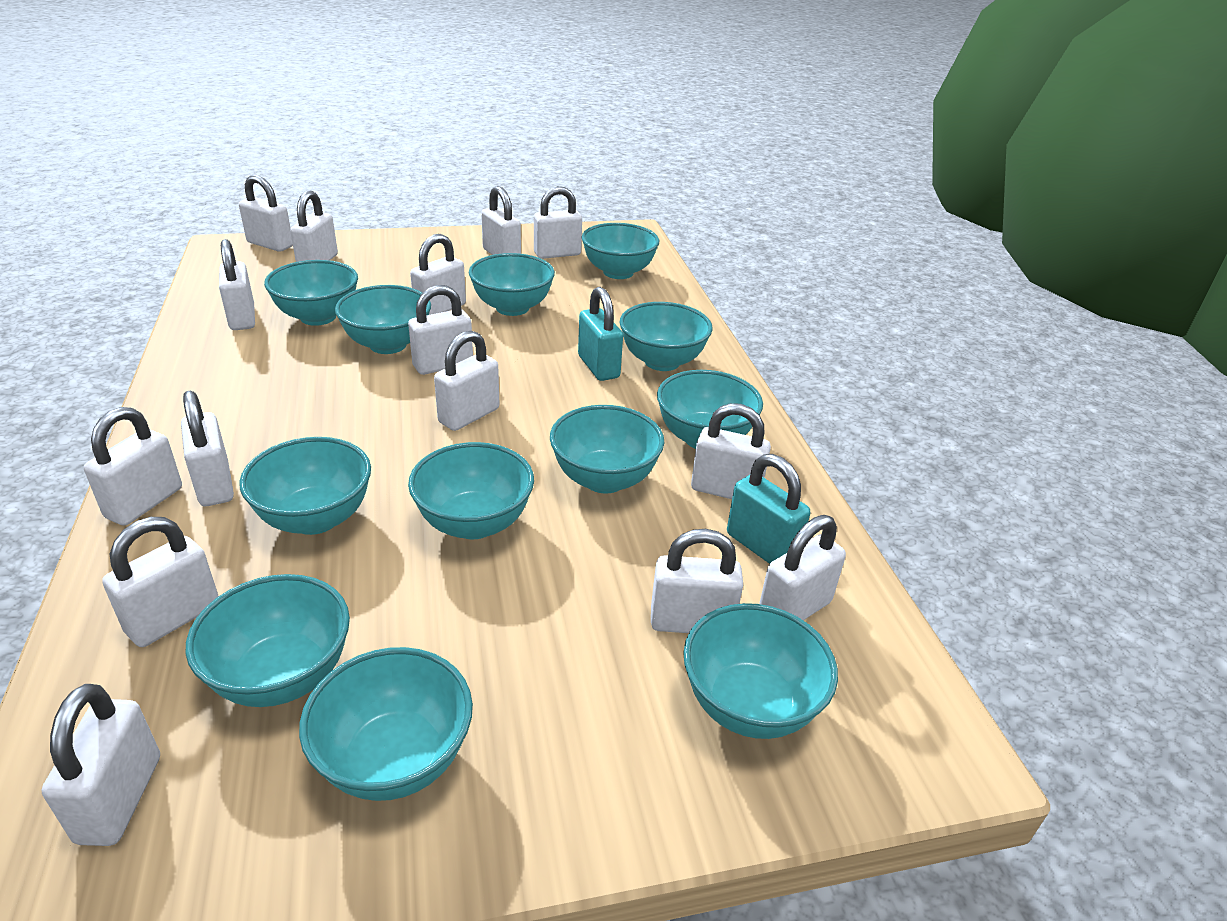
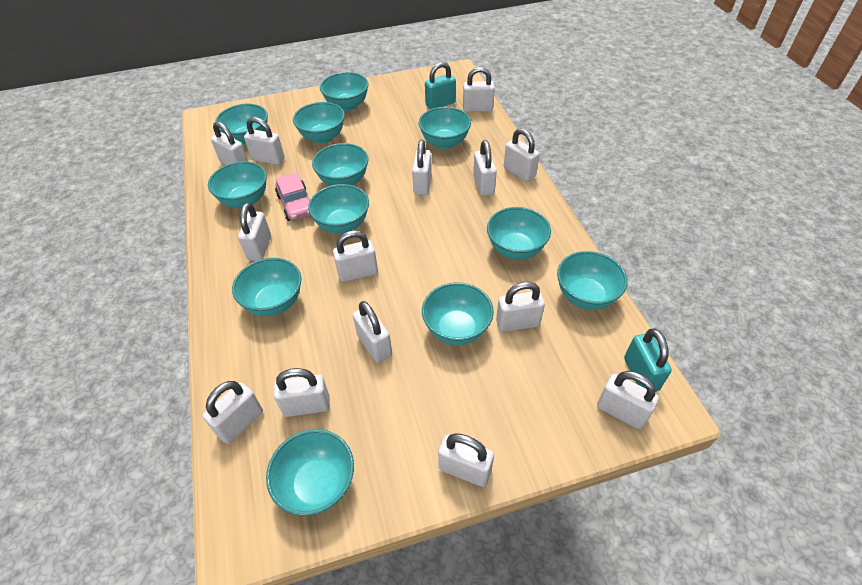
pink car: 0 -> 1
white padlock: 15 -> 14

